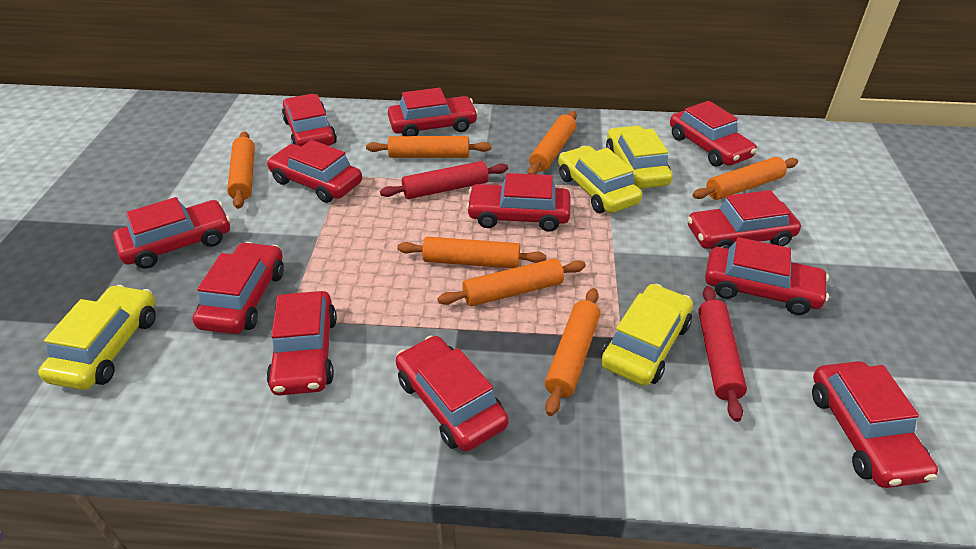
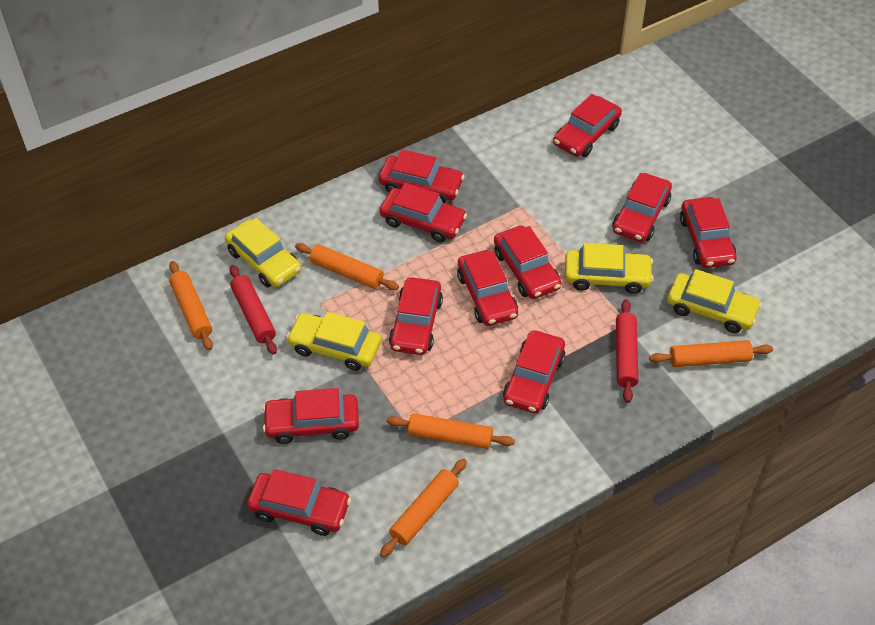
orange rolling pin: 7 -> 5
red car: 12 -> 11

